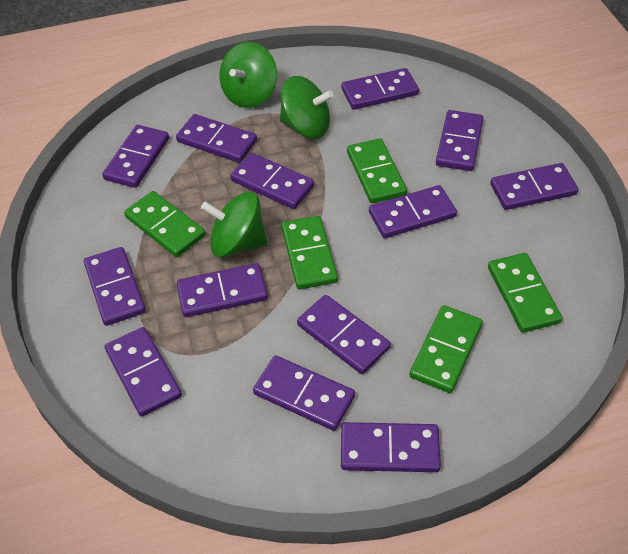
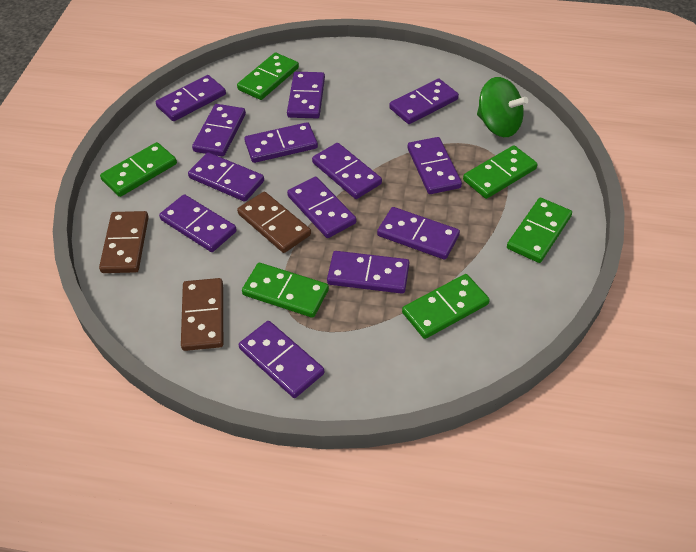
brown domino: 0 -> 3
green domino: 5 -> 6
green spinning top: 3 -> 1

